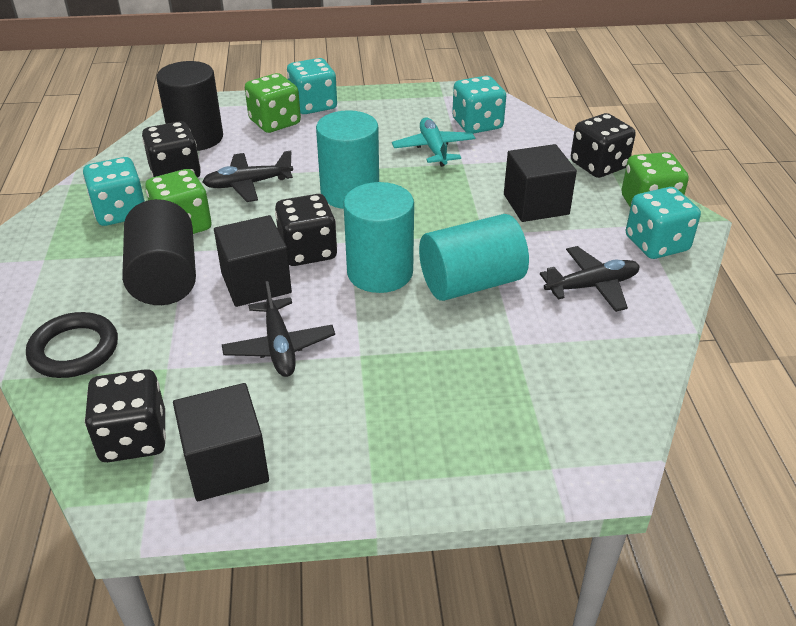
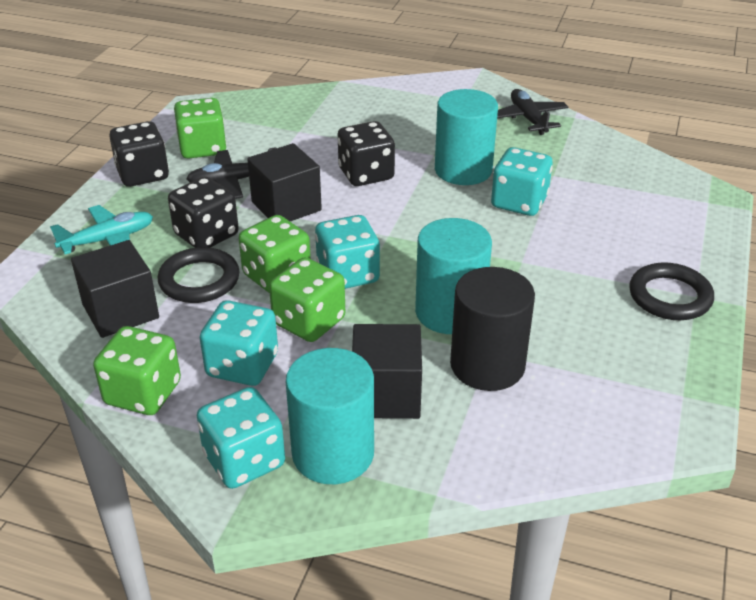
black cylinder: 2 -> 1
black dice: 4 -> 3
black plane: 3 -> 2
black ring: 1 -> 2
green dice: 3 -> 4

